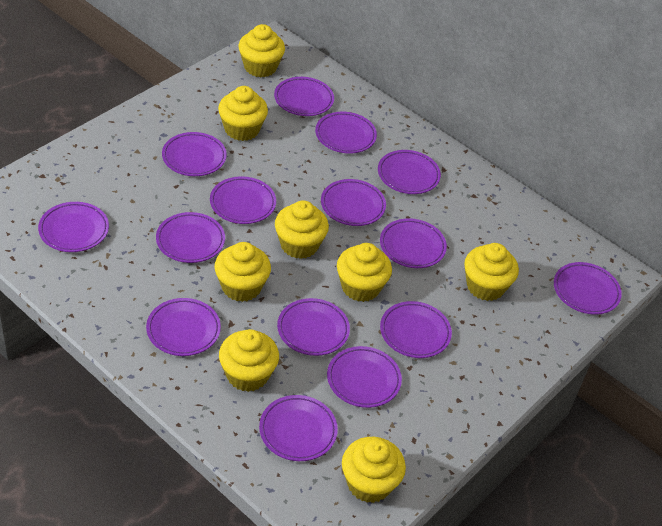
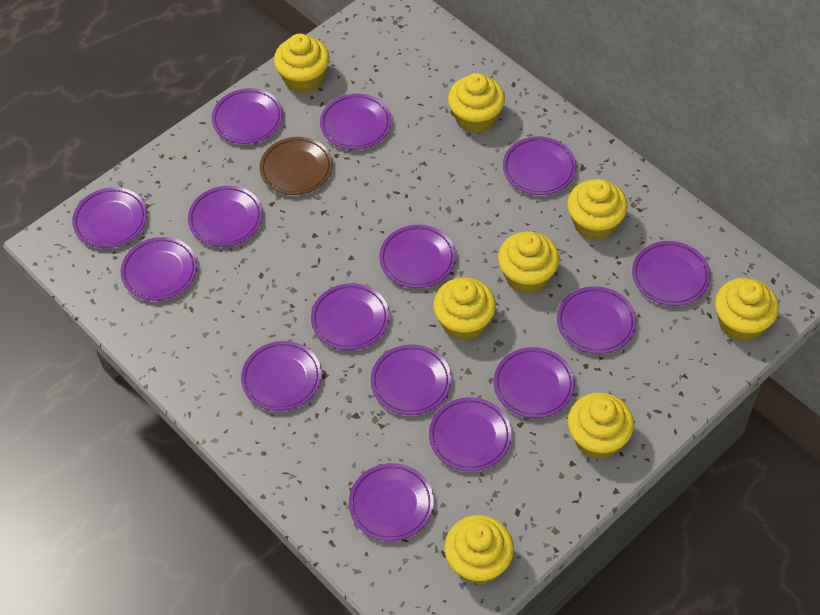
brown plate: 0 -> 1

